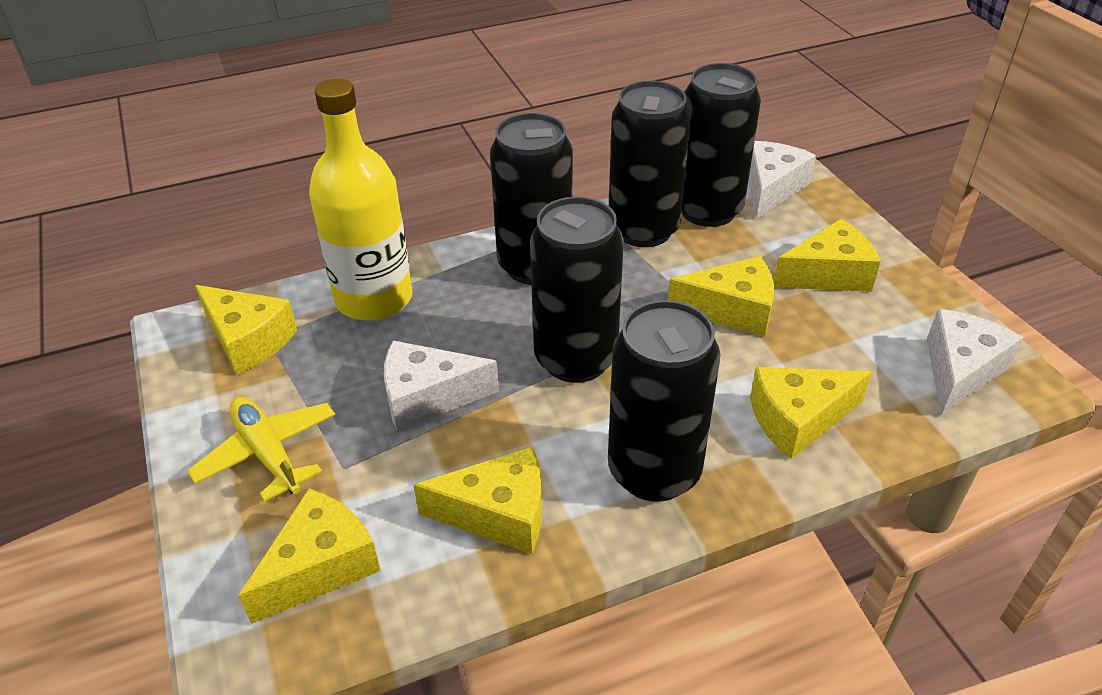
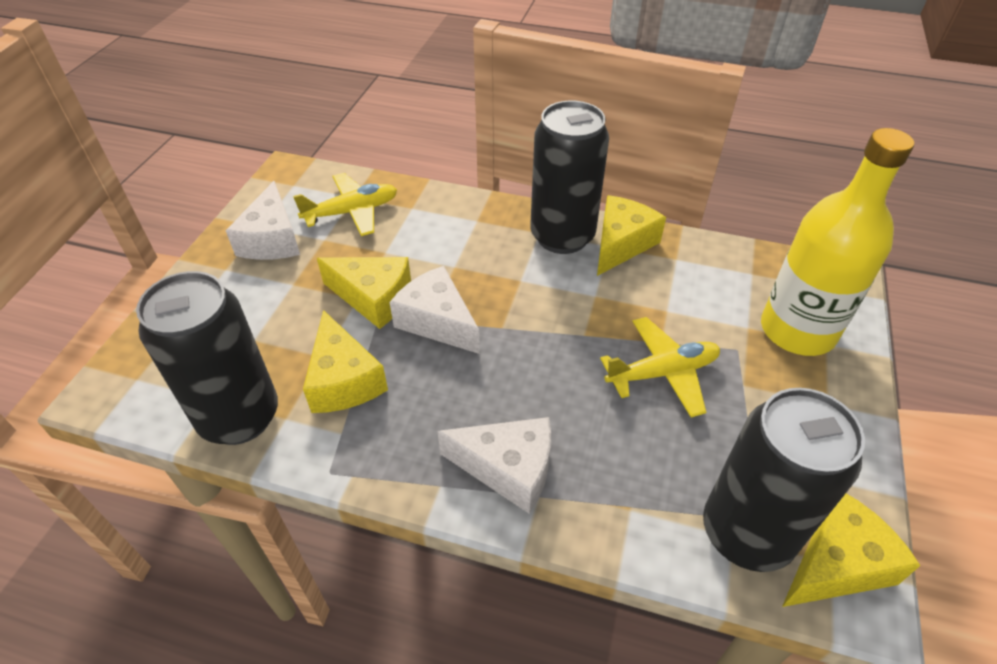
black can: 5 -> 3
yellow cheese: 6 -> 4
yellow plane: 1 -> 2

